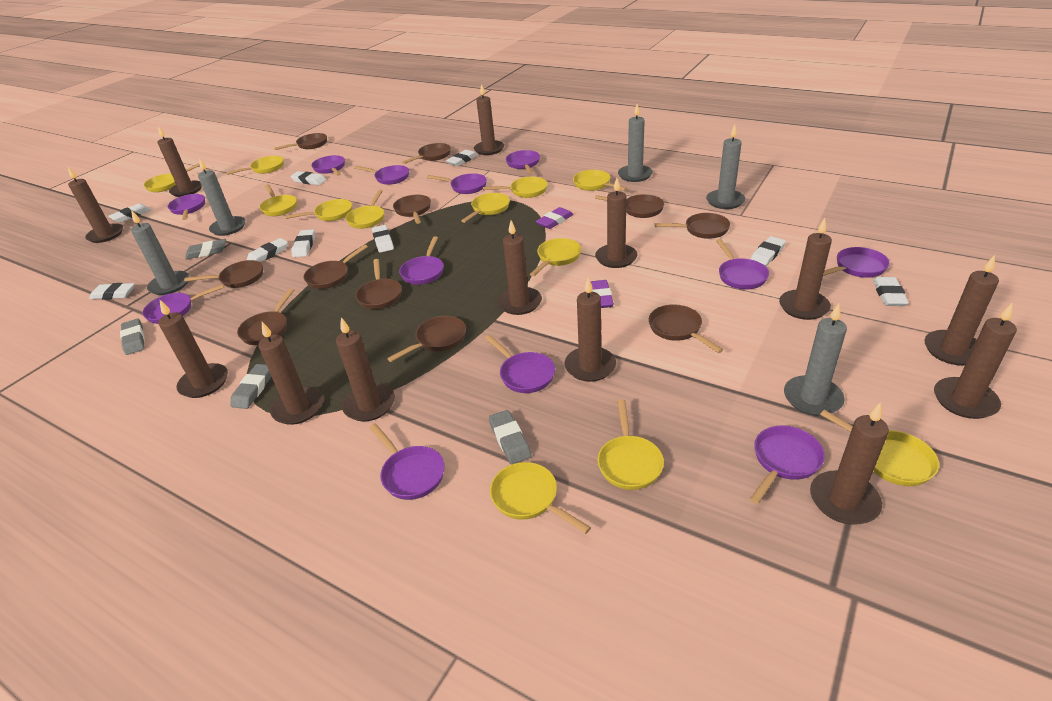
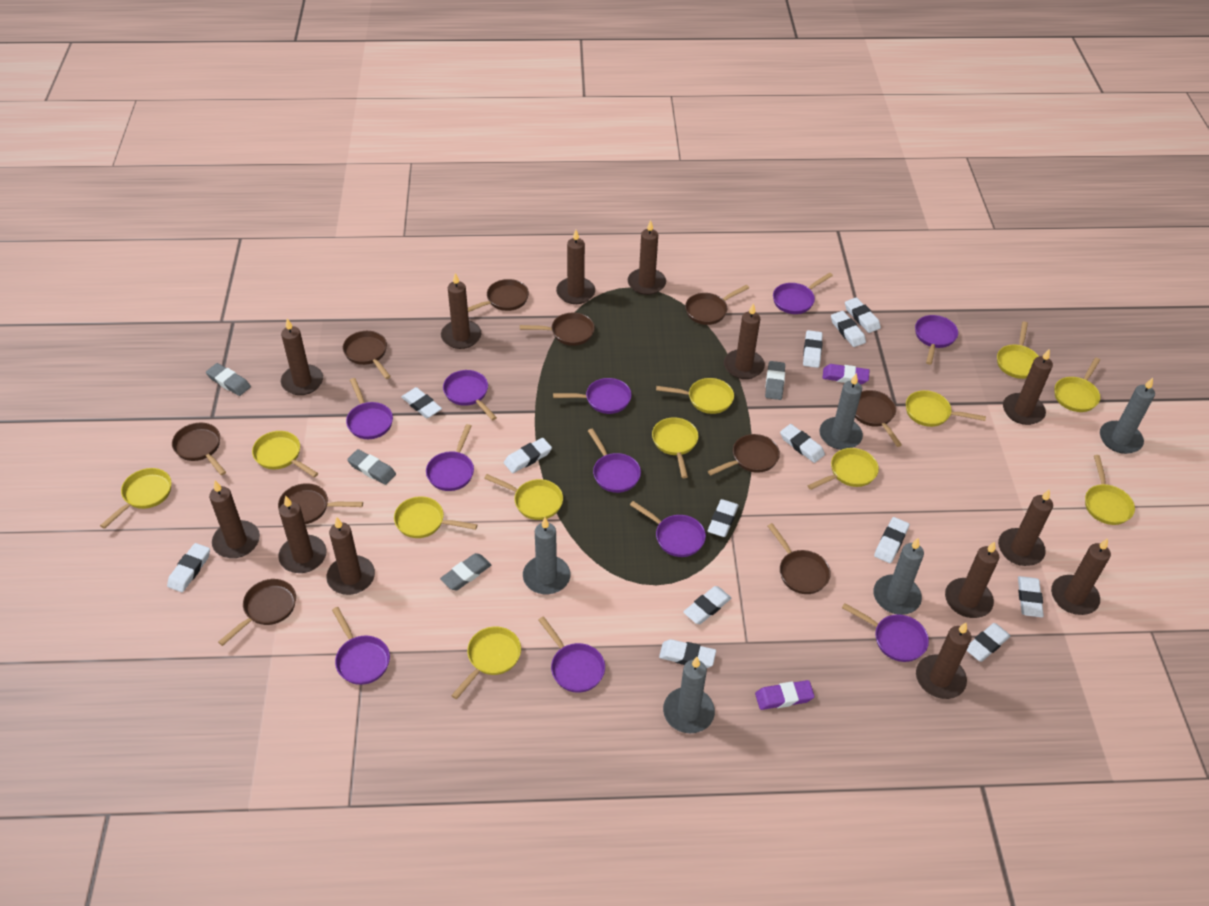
brown pan: 11 -> 10
purple pan: 12 -> 11
white eraser: 9 -> 13

